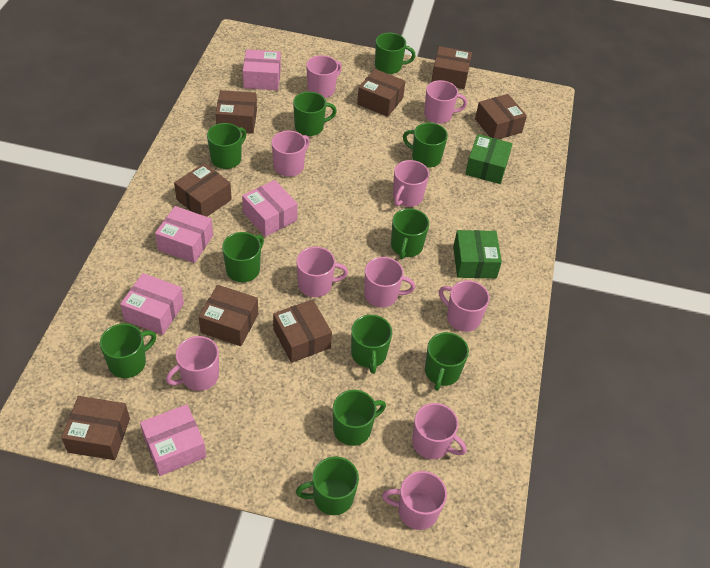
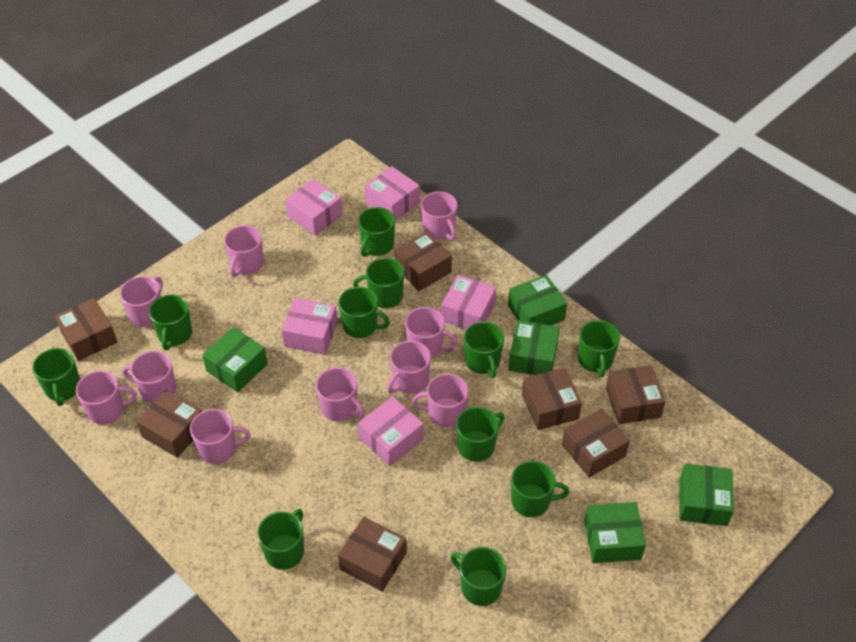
brown box: 8 -> 7
green box: 2 -> 5

